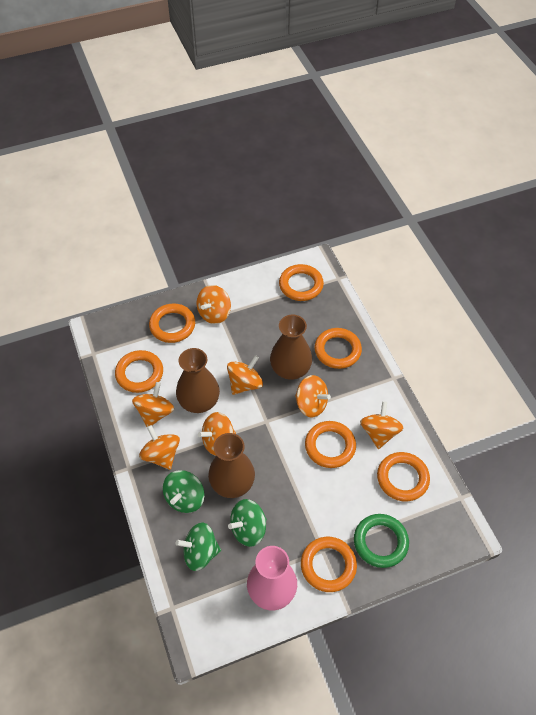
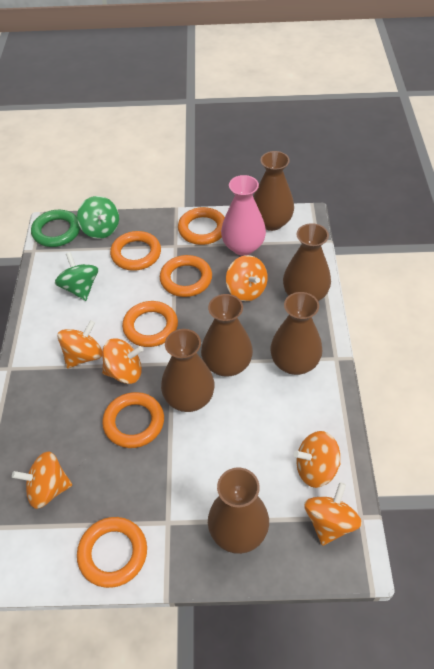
brown vase: 3 -> 6
green spinning top: 3 -> 2
orange ring: 7 -> 6
orange spinning top: 7 -> 6

